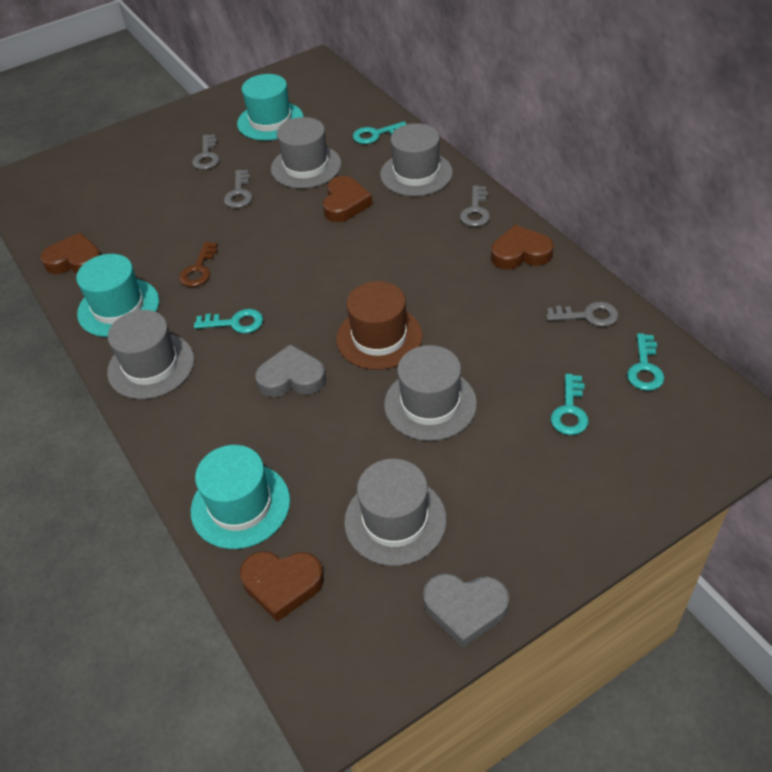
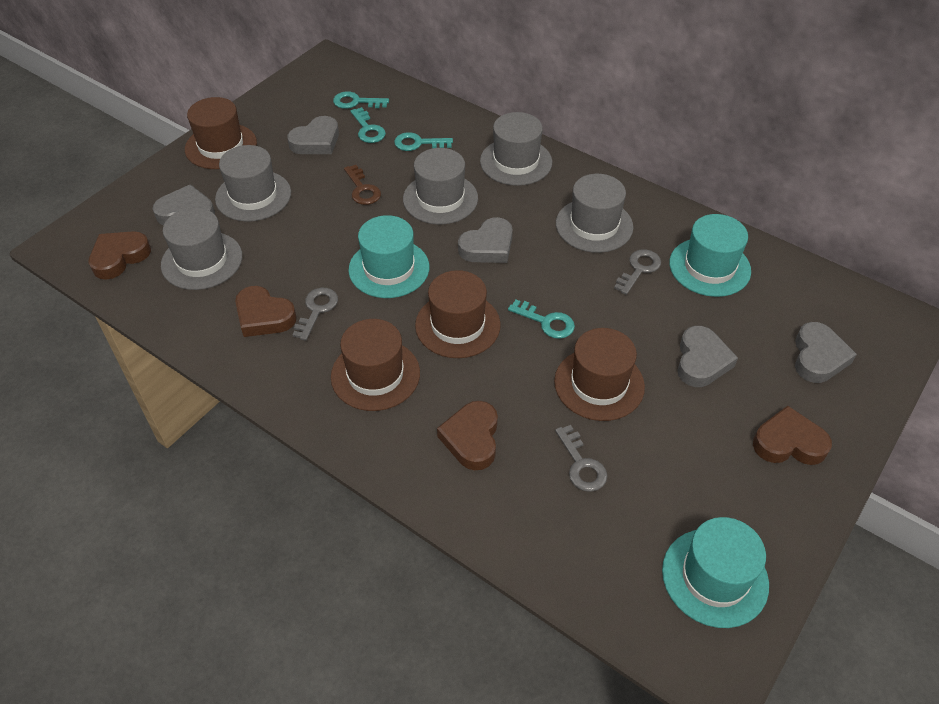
brown hat: 1 -> 4
grey heart: 2 -> 5
grey key: 4 -> 3

